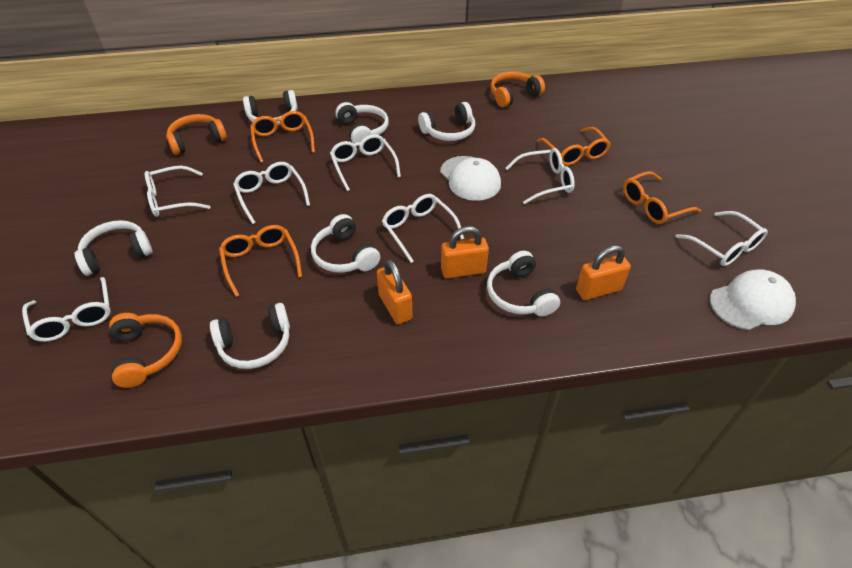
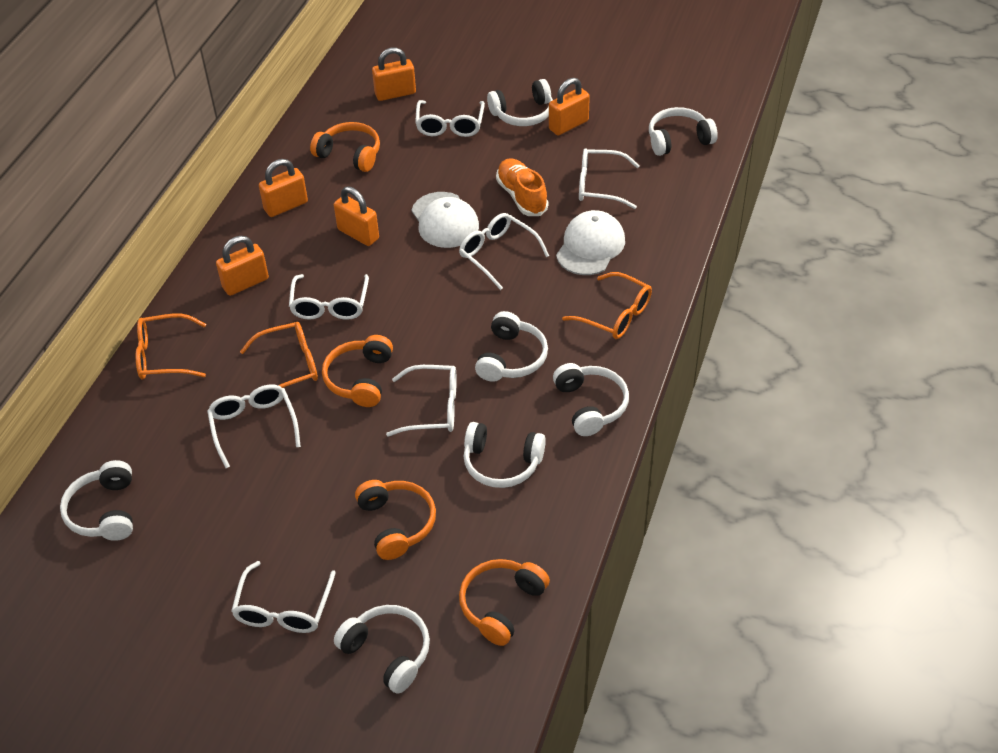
orange glasses: 4 -> 3
orange headphones: 3 -> 4
orange padlock: 3 -> 5
orange shoe: 0 -> 1

